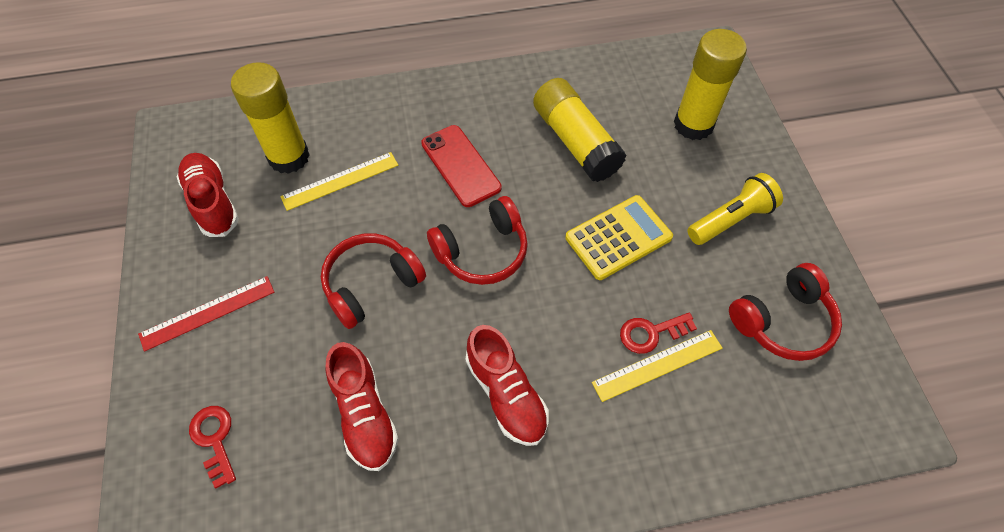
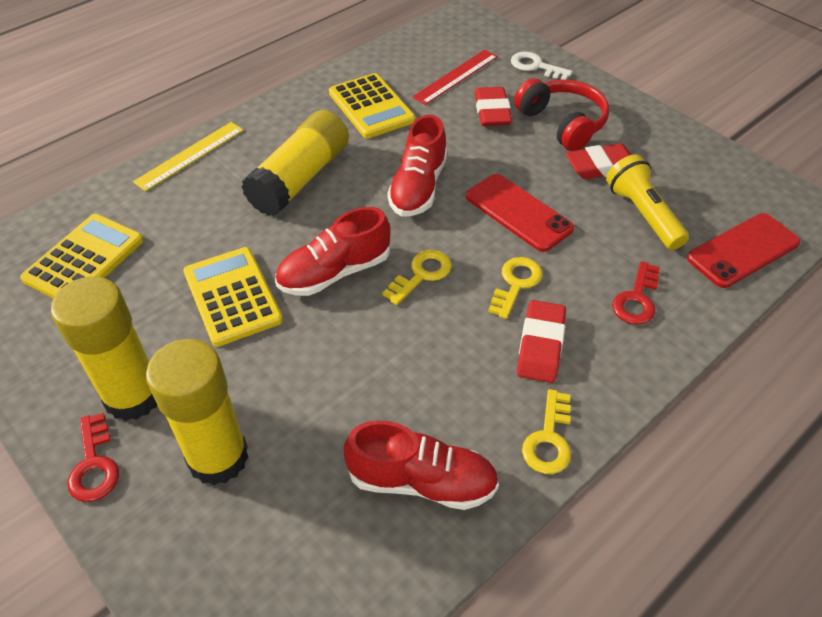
red eraser: 0 -> 3
red headphones: 3 -> 1
red phone: 1 -> 2
white key: 0 -> 1
yellow calculator: 1 -> 3
yellow key: 0 -> 3
yellow ruler: 2 -> 1

